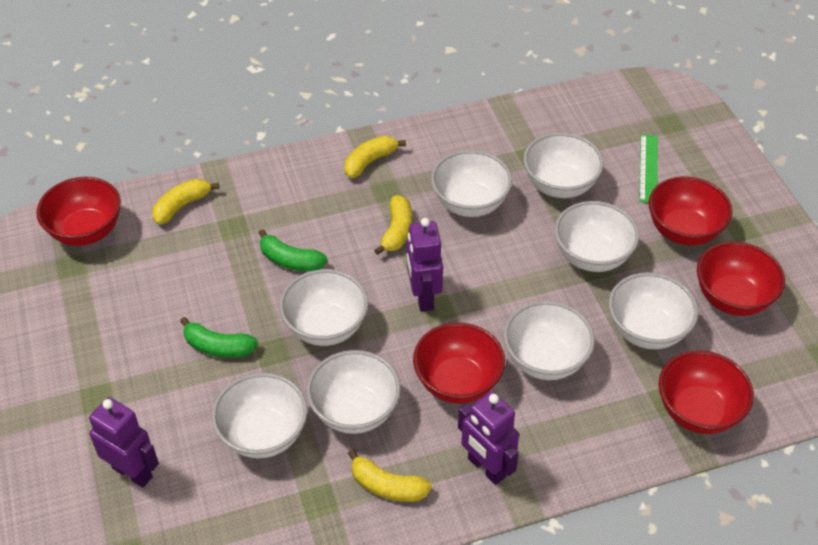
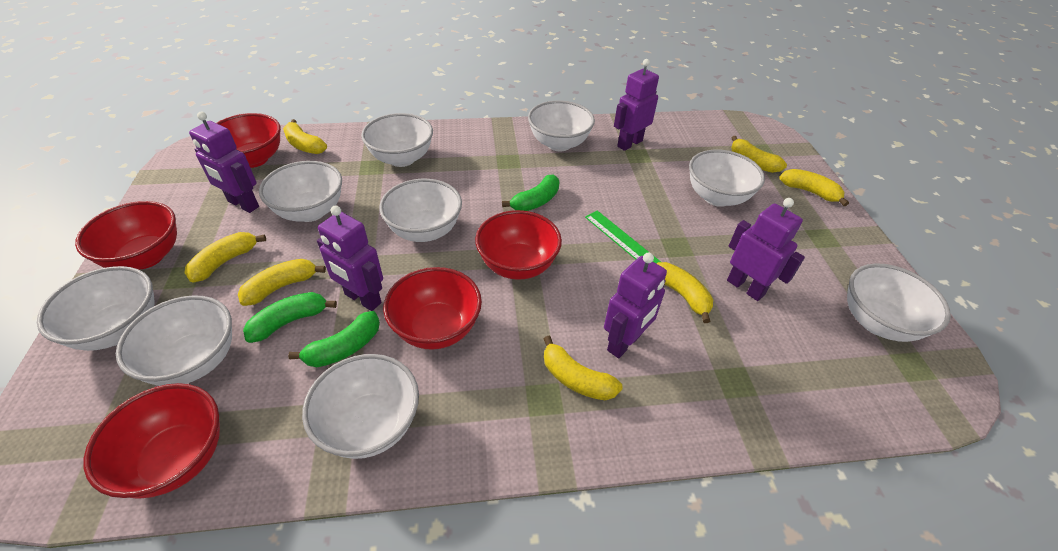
green banana: 2 -> 3
purple robot: 3 -> 5
white bowl: 8 -> 9
yellow banana: 4 -> 7

